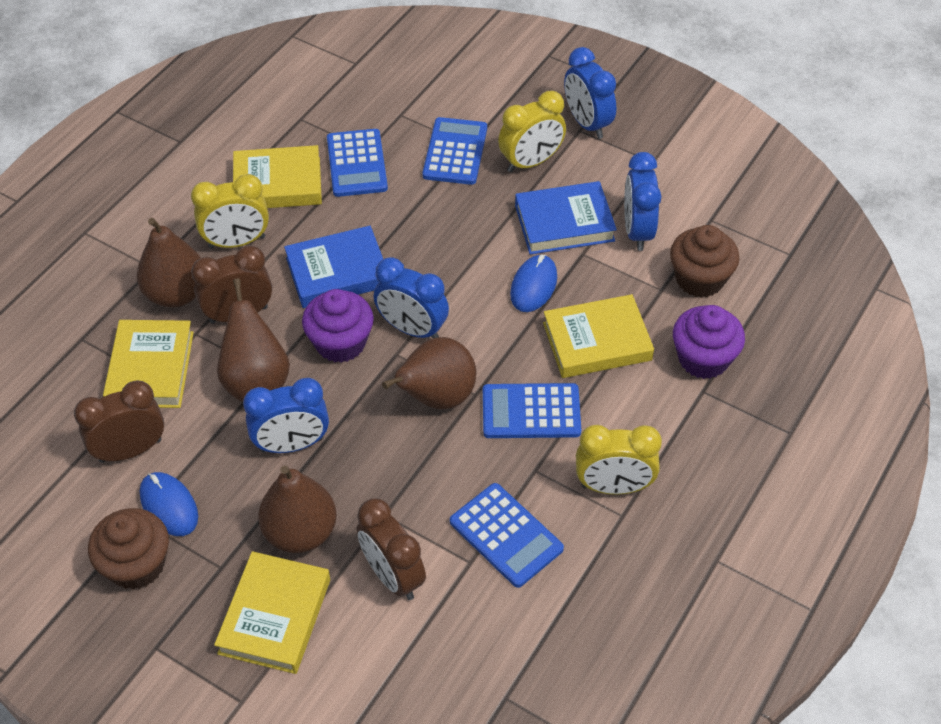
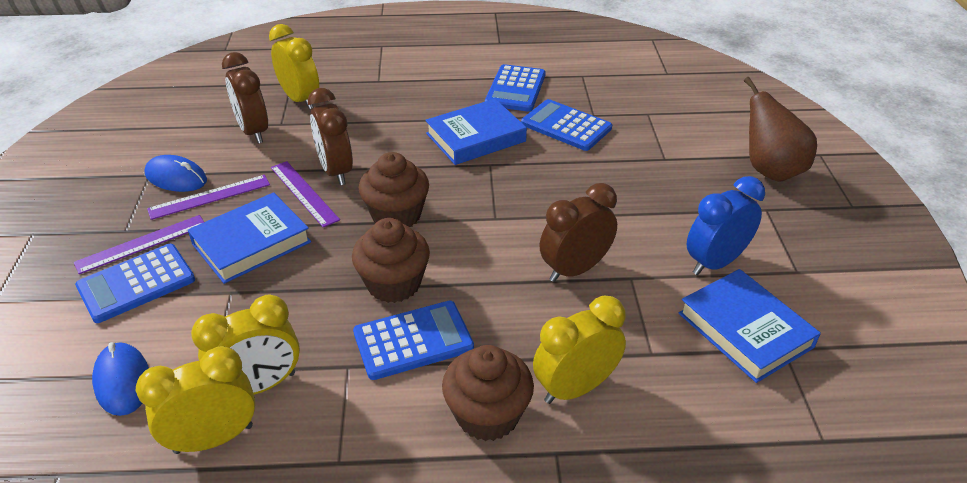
blue book: 2 -> 3
blue clock: 4 -> 1
brown cupcake: 2 -> 3
brown pear: 4 -> 1
purple cupcake: 2 -> 0
purple ruler: 0 -> 3
yellow book: 4 -> 0
yellow clock: 3 -> 4

